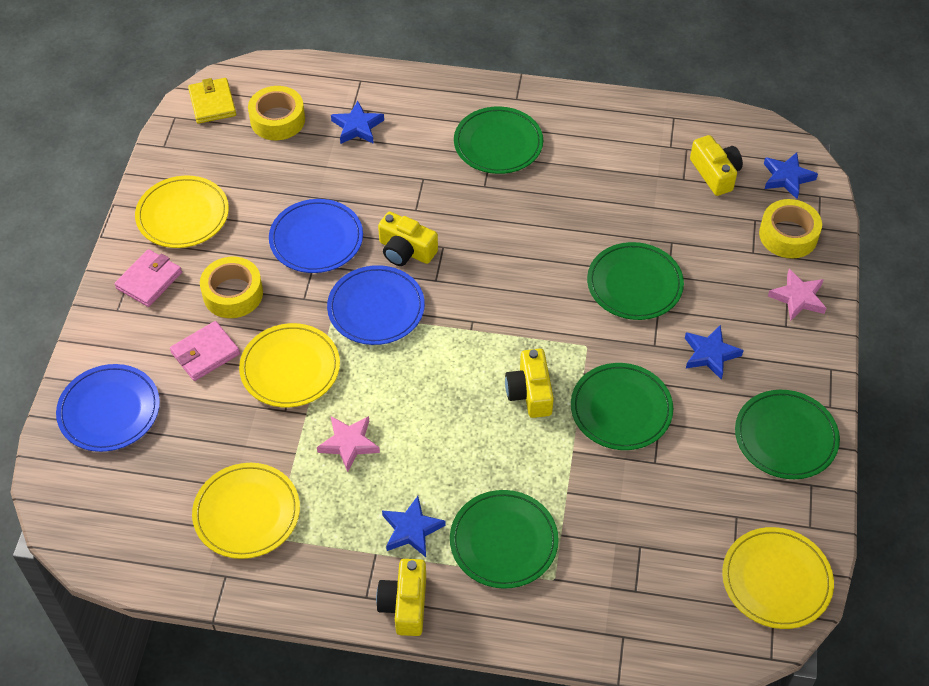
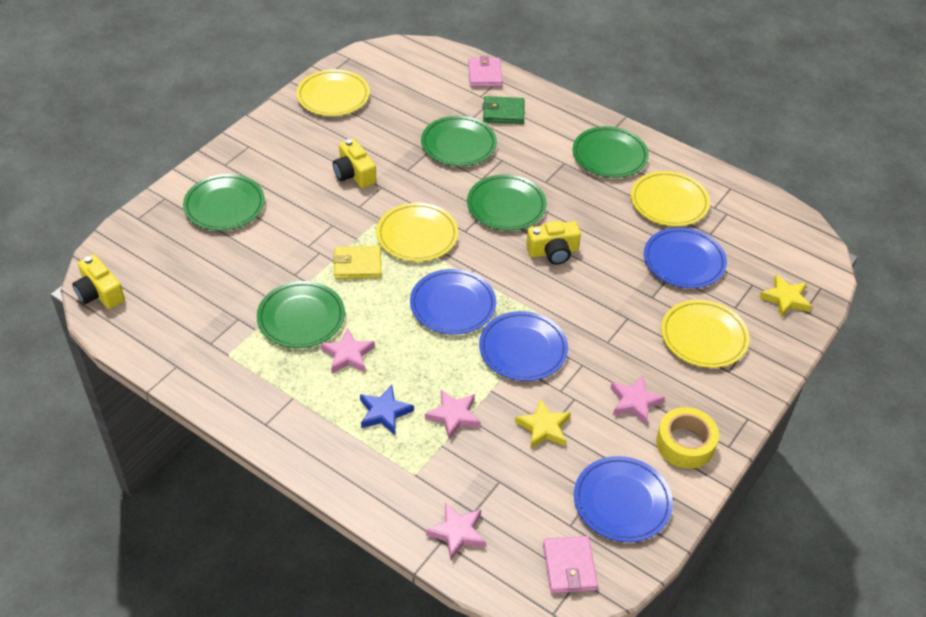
blue plate: 3 -> 4
blue star: 4 -> 1
green wallet: 0 -> 1
pink star: 2 -> 4
yellow camera: 4 -> 3
yellow star: 0 -> 2
yellow tape: 3 -> 1

